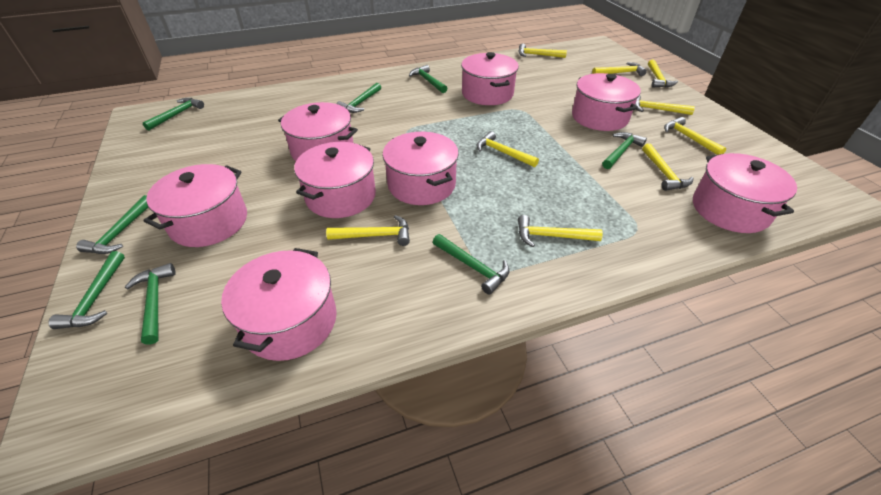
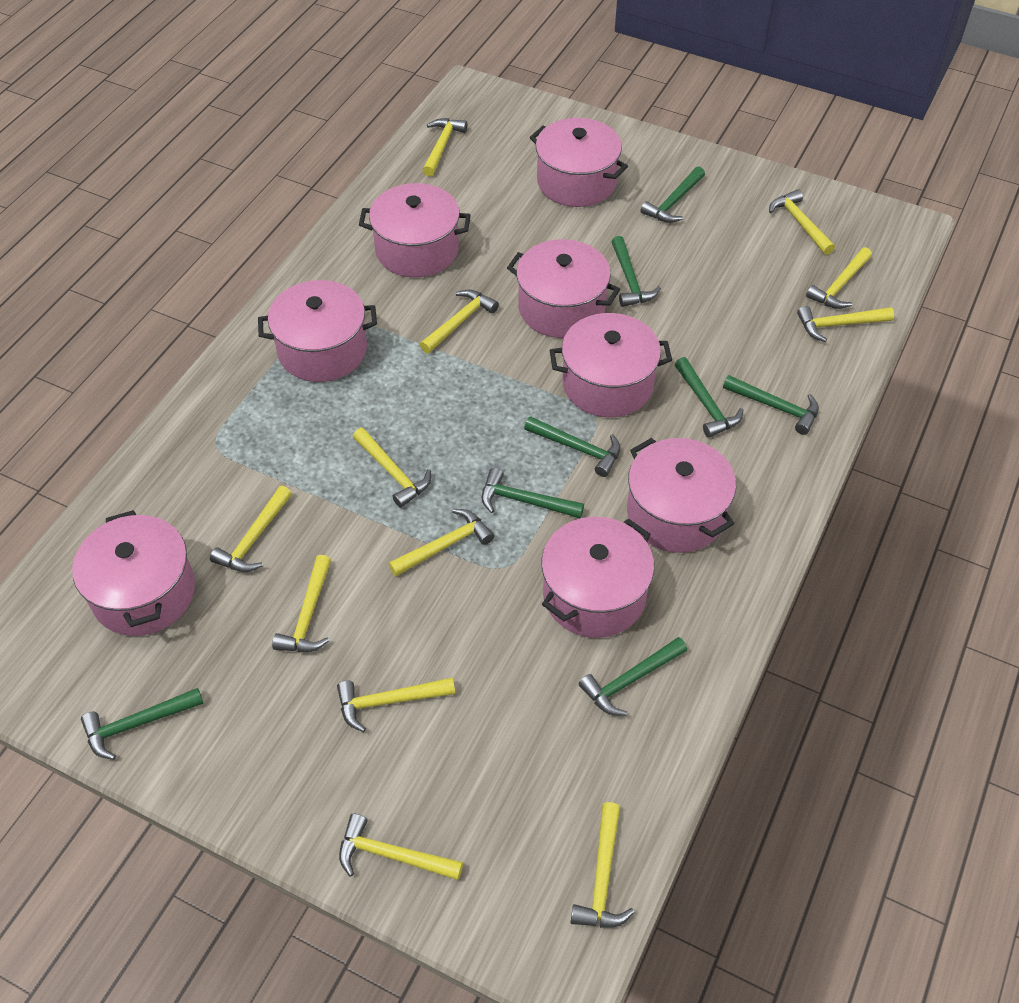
yellow hammer: 9 -> 12

